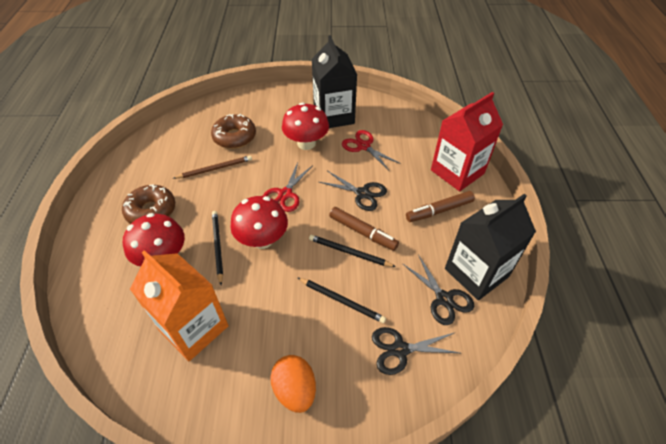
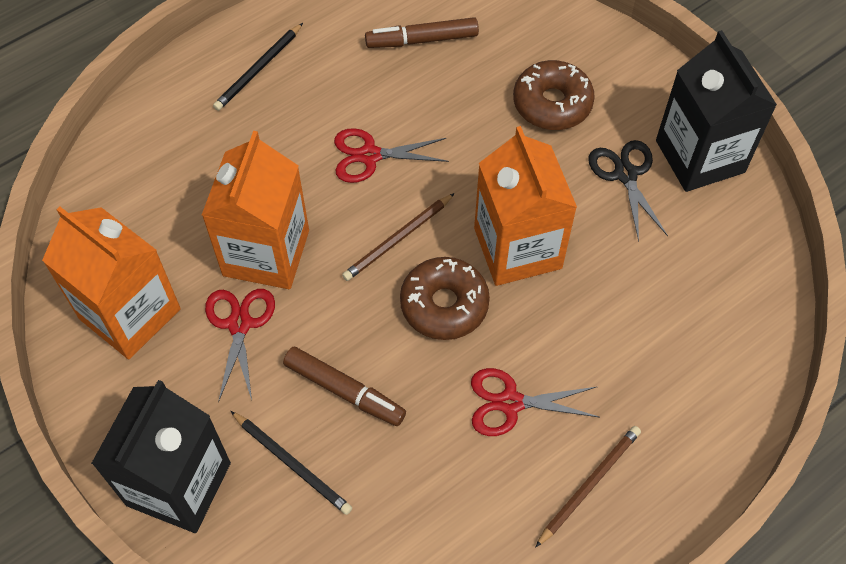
black pencil: 3 -> 2
black scissors: 3 -> 1
brown pencil: 1 -> 2
orange carton: 1 -> 3
orange egg: 1 -> 0
red carton: 1 -> 0
red mushroom: 3 -> 0
red scissors: 2 -> 3

